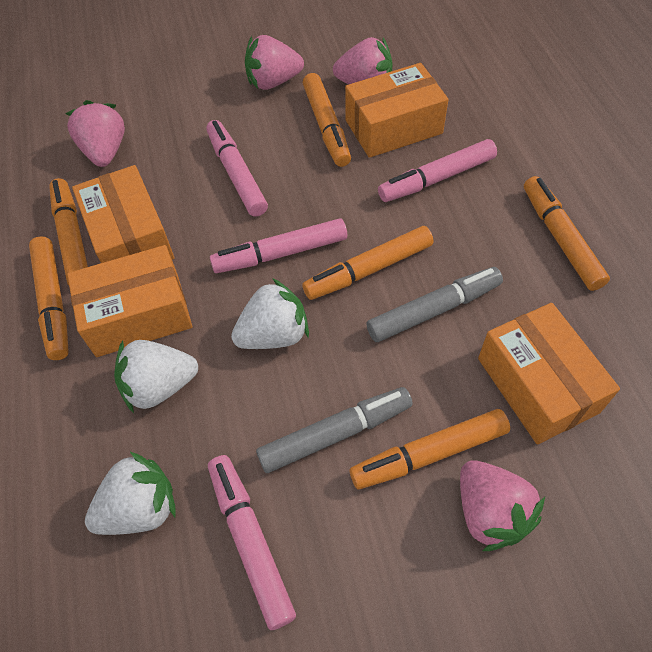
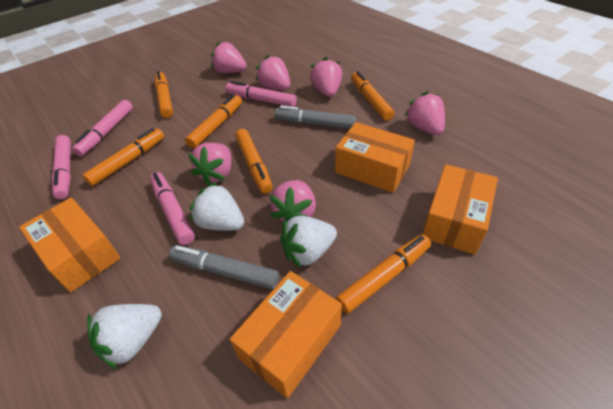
pink strawberry: 4 -> 6

